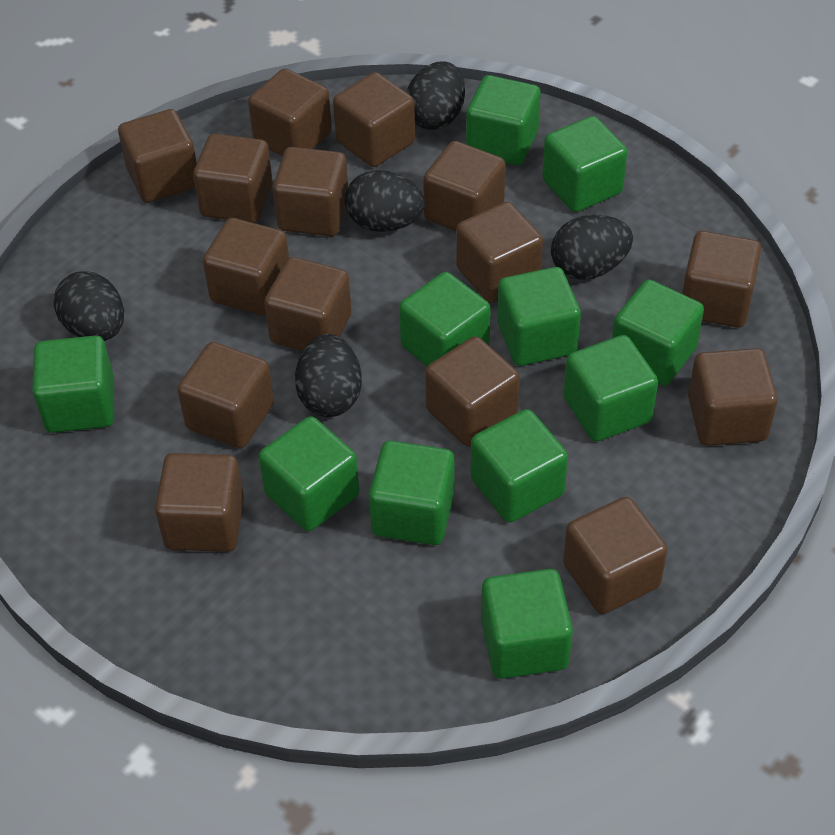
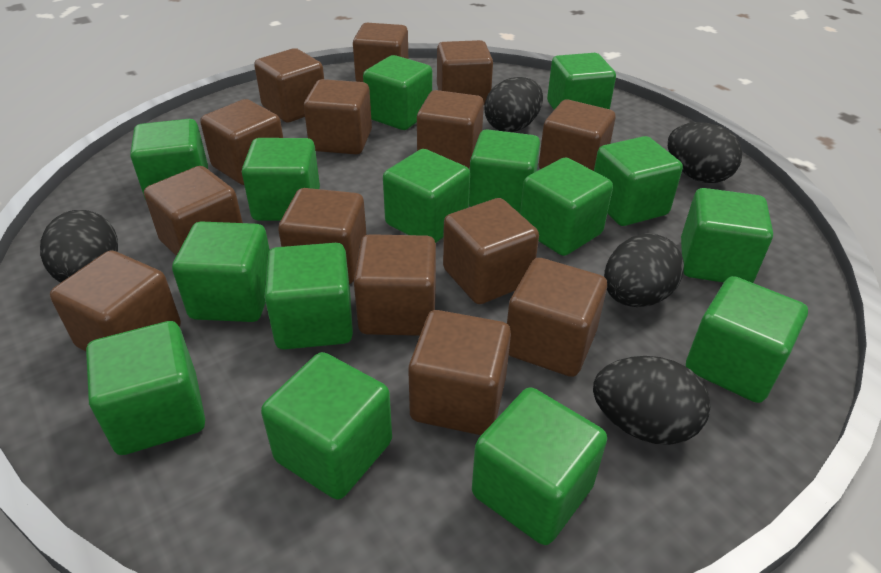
brown cube: 15 -> 14
green cube: 11 -> 15

